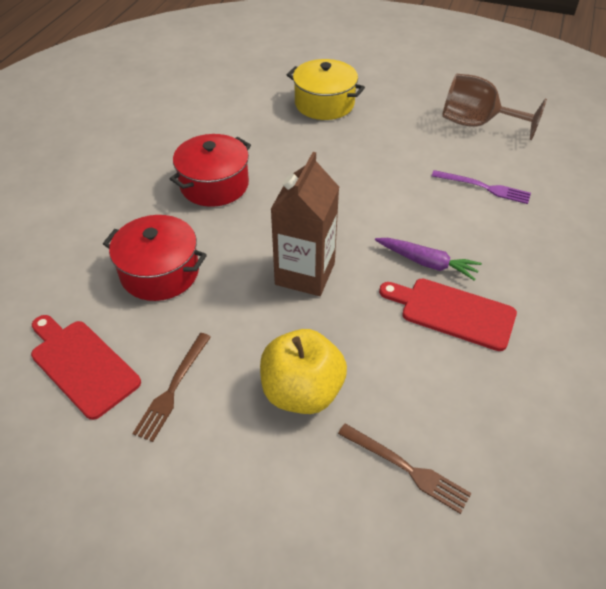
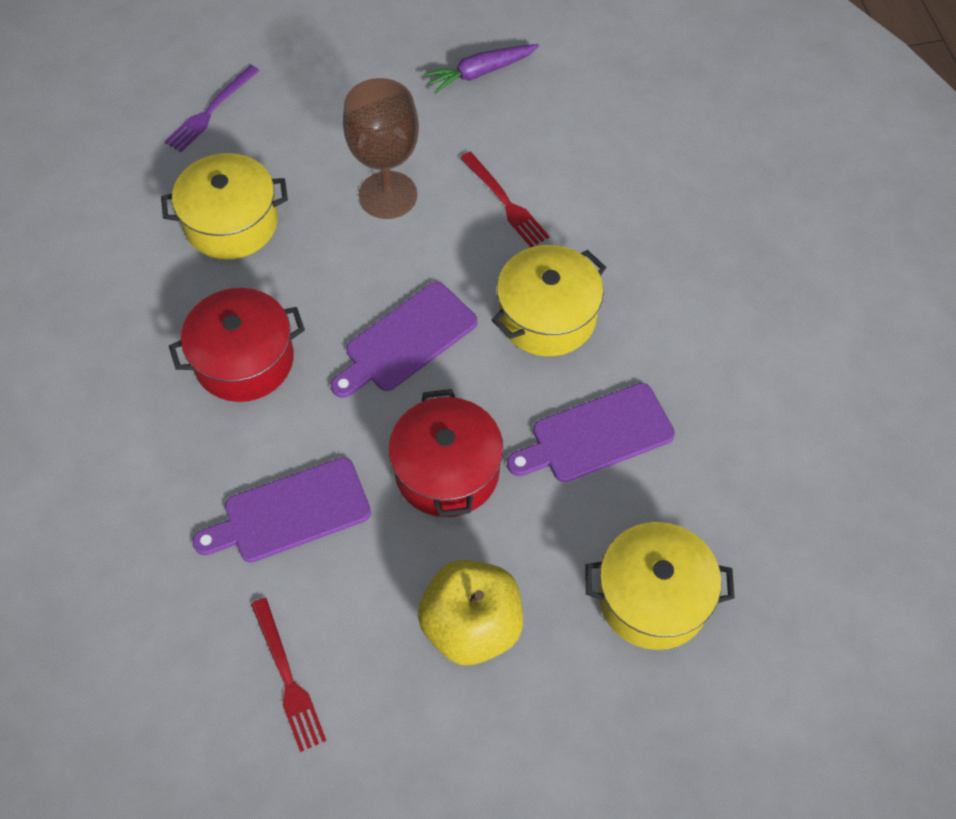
brown carton: 1 -> 0
brown fork: 2 -> 0
purple cutting board: 0 -> 3
red cutting board: 2 -> 0
red fork: 0 -> 2
yellow pot: 1 -> 3

